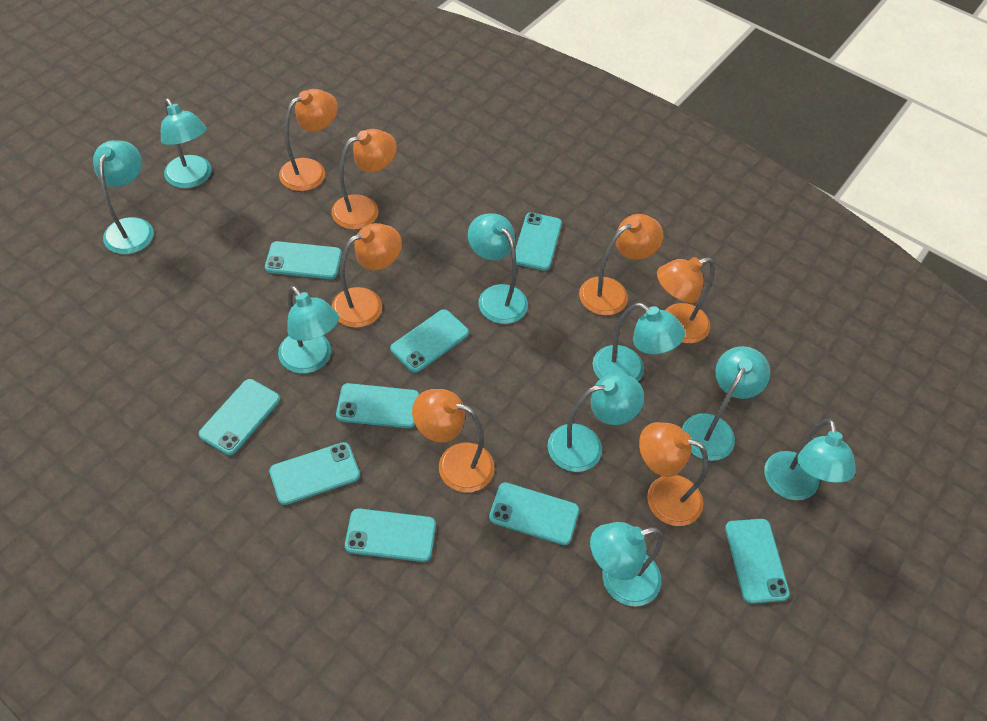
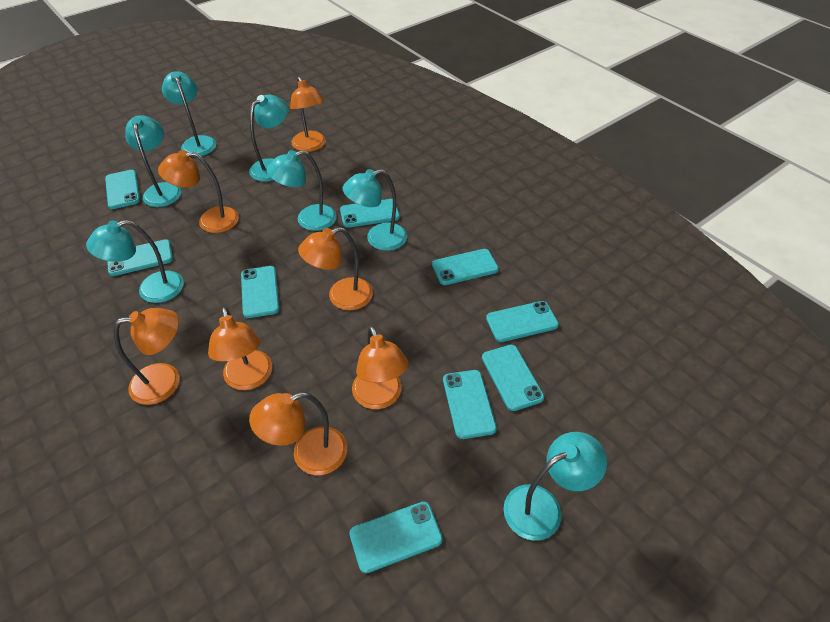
turquoise lamp: 9 -> 7

